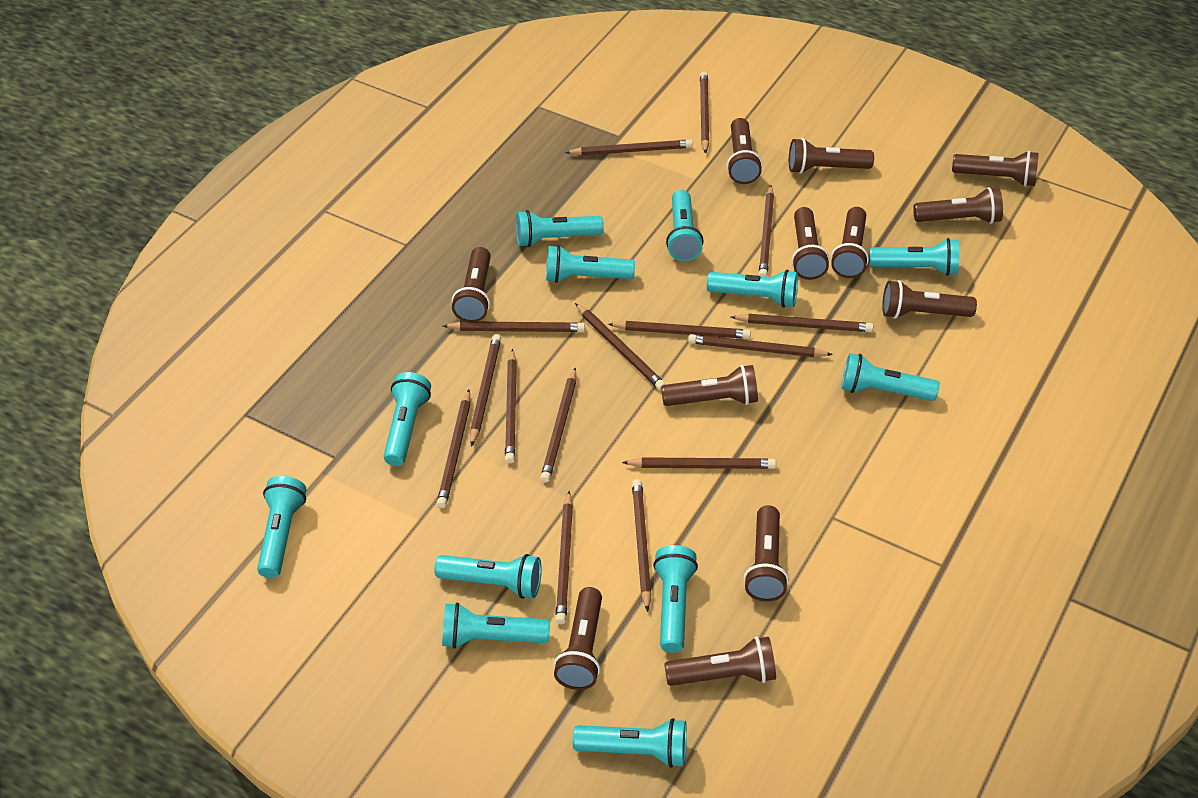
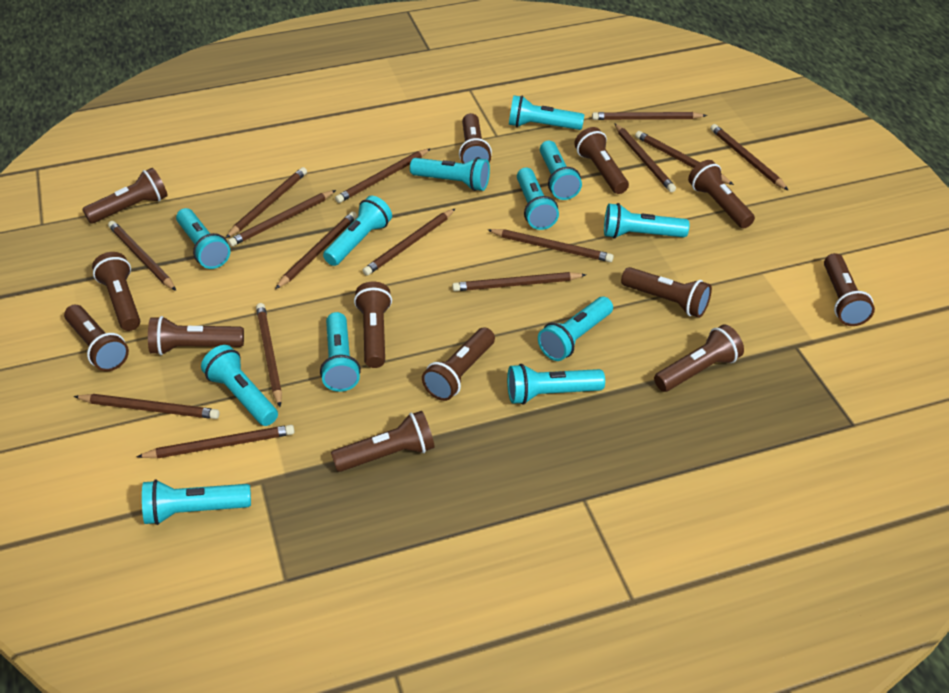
brown flashlight: 12 -> 13

